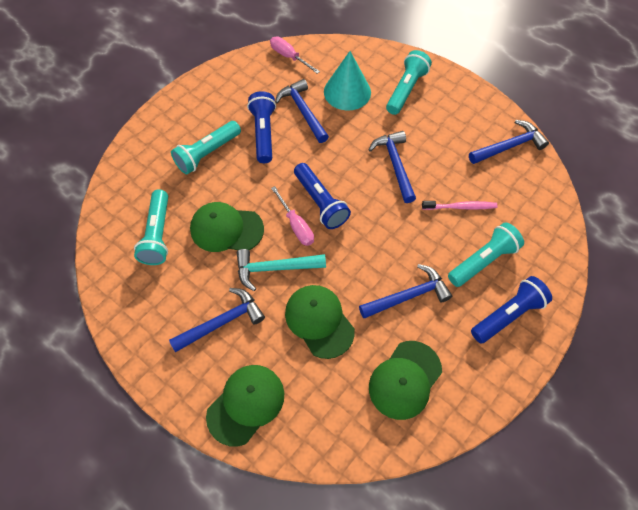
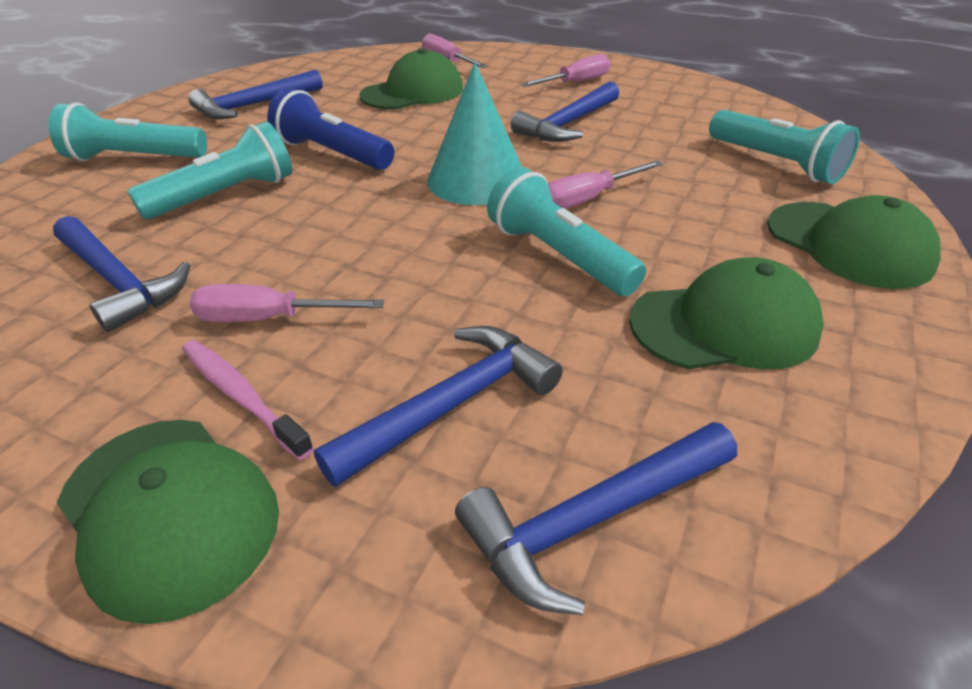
blue flashlight: 3 -> 1
pink screwdriver: 2 -> 4
turquoise hammer: 1 -> 0

